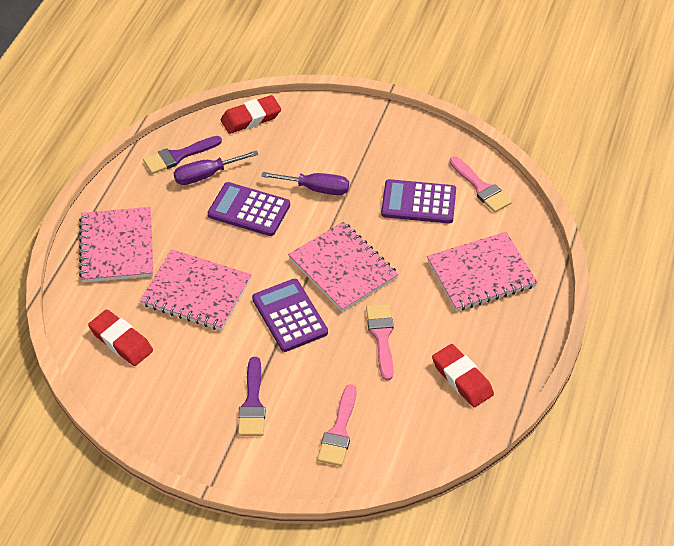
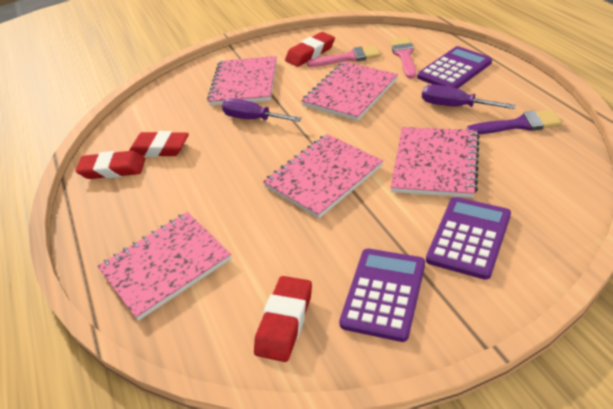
pink brush: 3 -> 2
pink notebook: 4 -> 5
purple brush: 2 -> 1
red eraser: 3 -> 4

